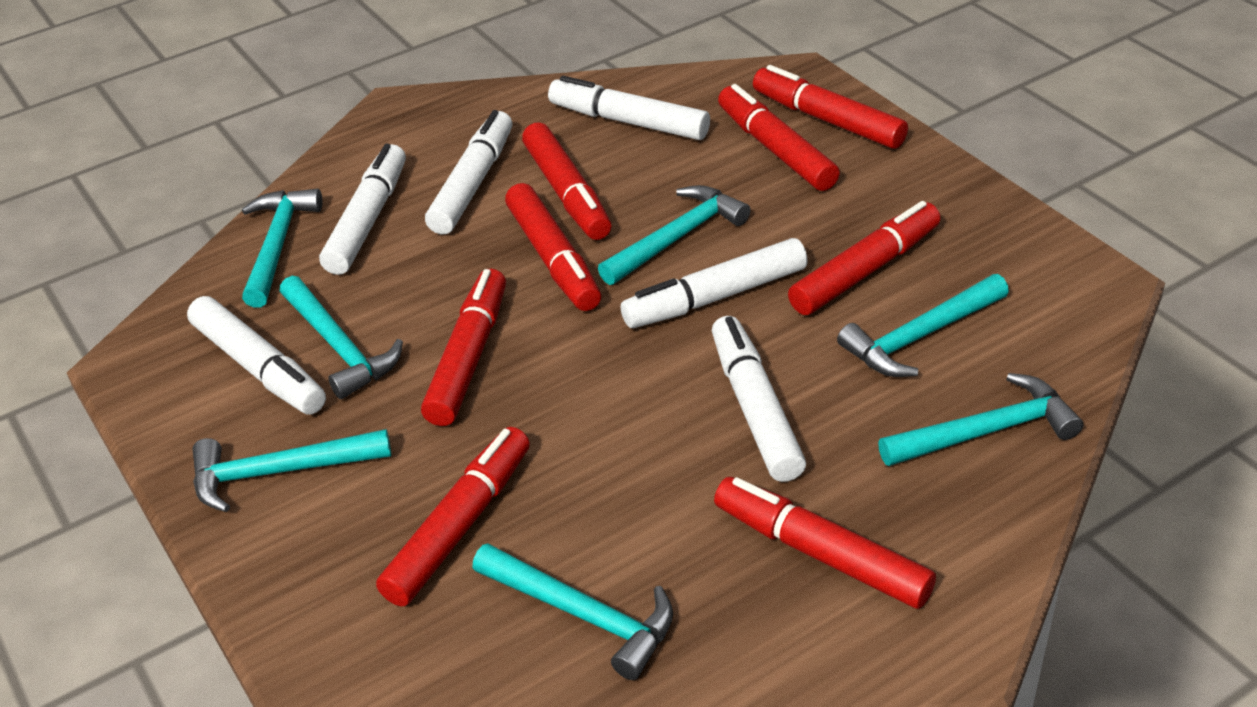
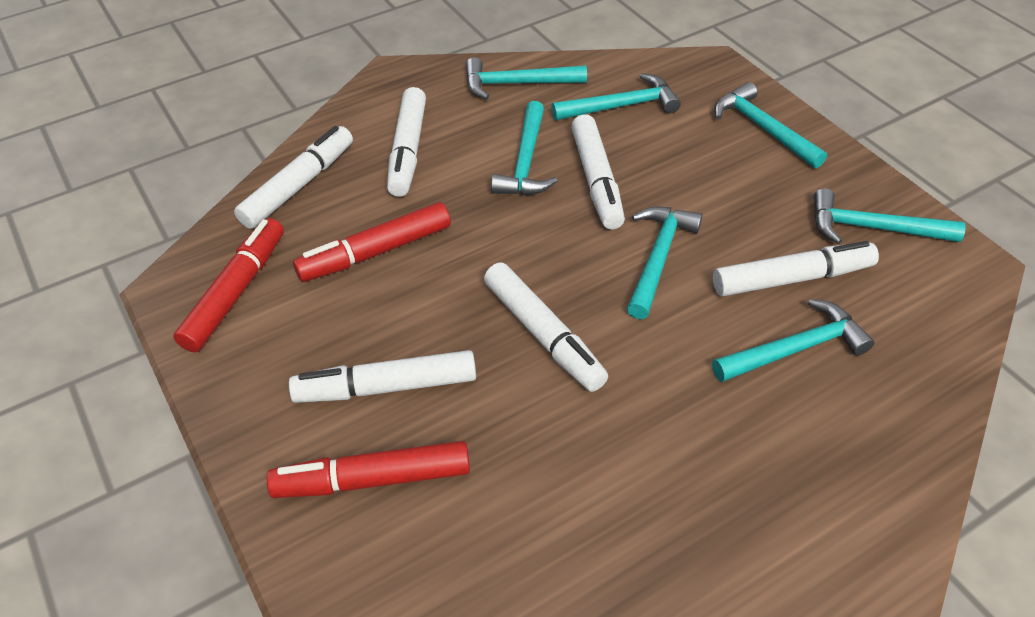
red marker: 8 -> 3

